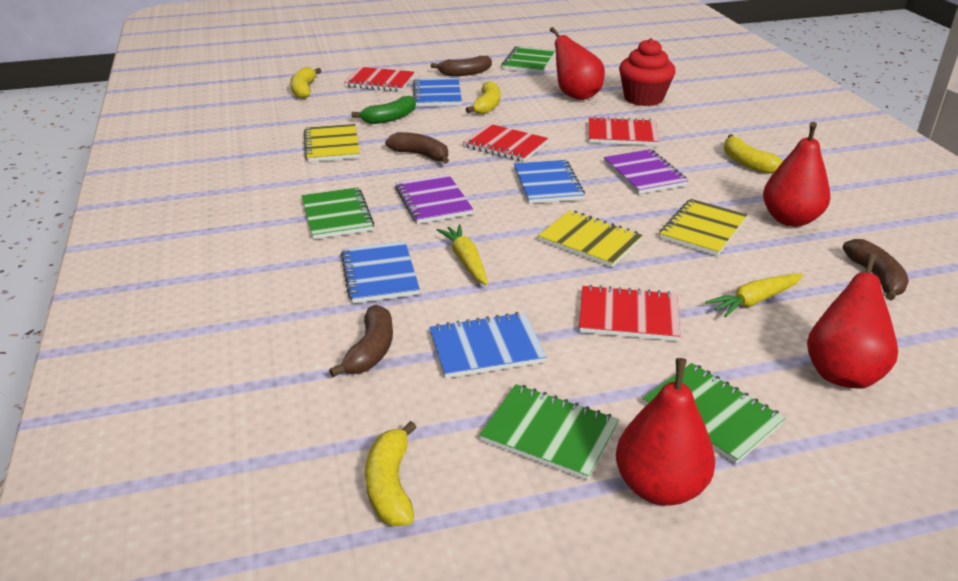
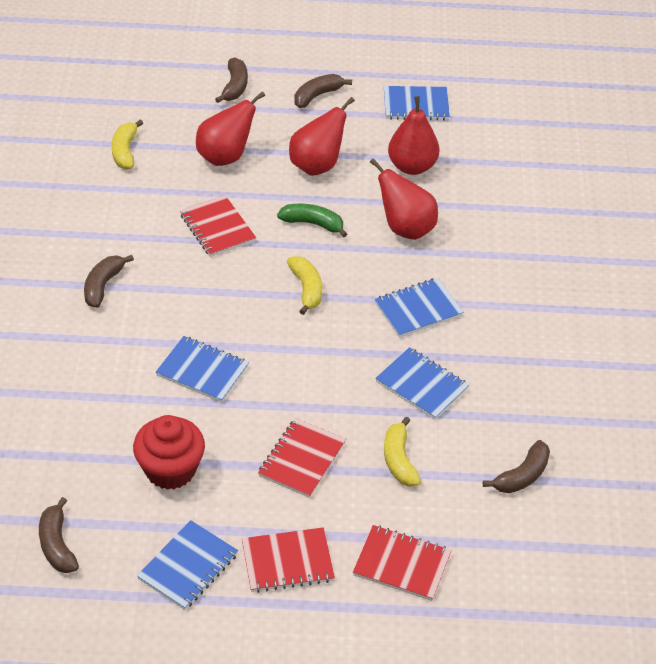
blue notebook: 4 -> 5
brown banana: 4 -> 5
green notebook: 4 -> 0
purple notebook: 2 -> 0
yellow banana: 4 -> 3
yellow carrot: 2 -> 0
yellow notebook: 3 -> 0

